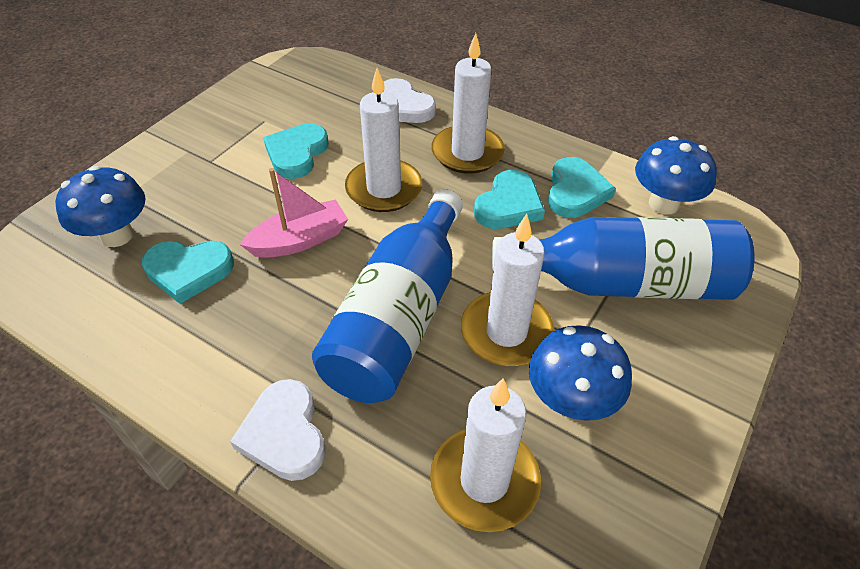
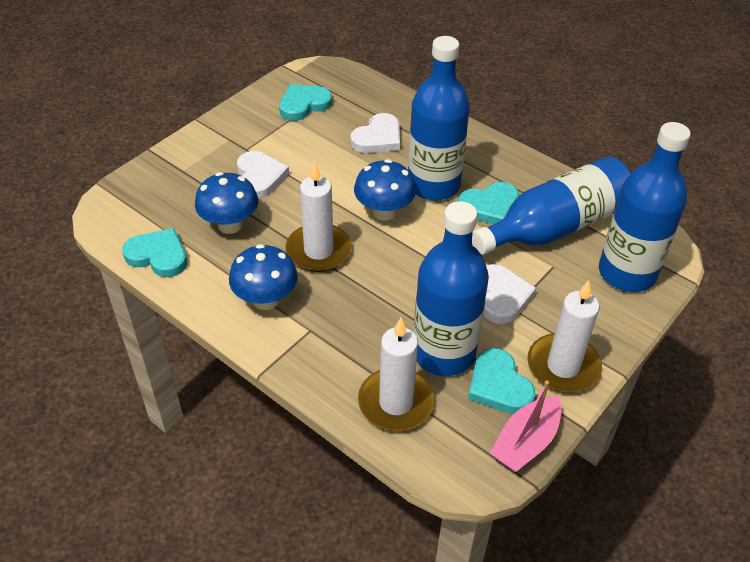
blue bottle: 2 -> 4
white candle: 4 -> 3
white heart: 2 -> 3

